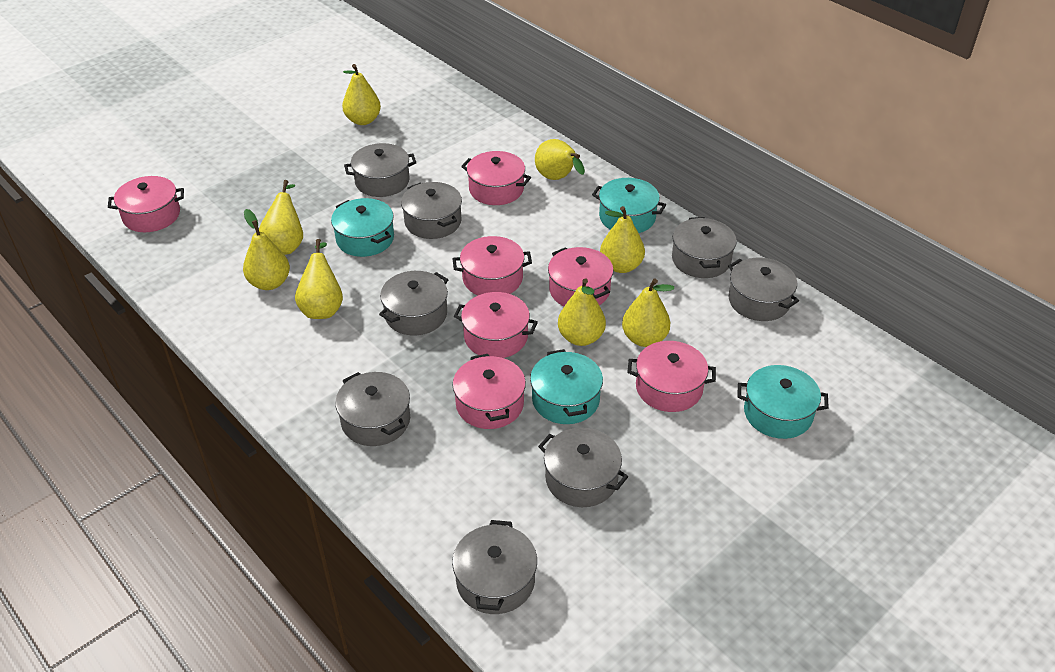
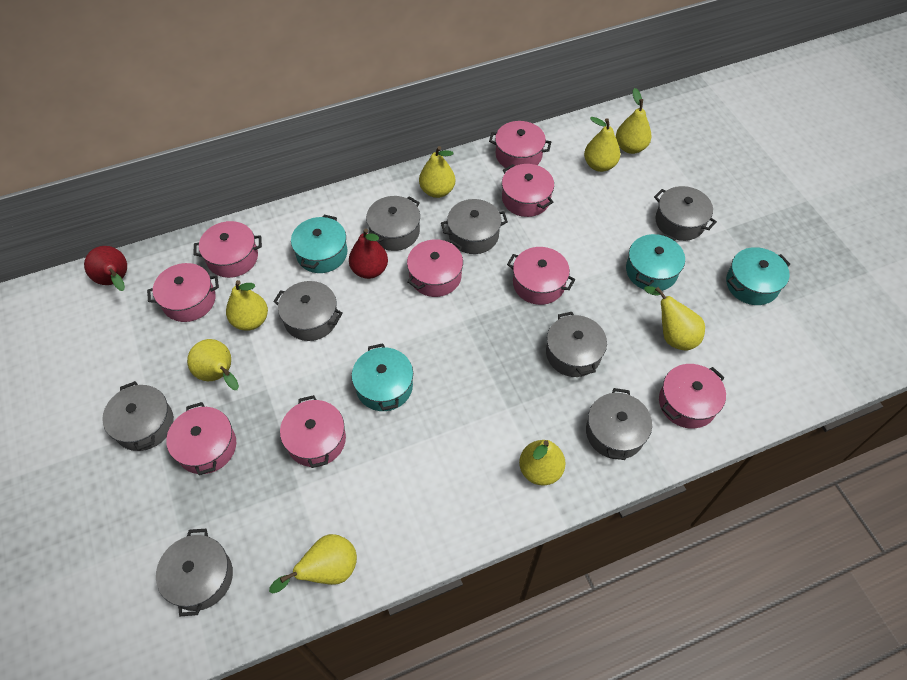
pink pot: 7 -> 9
red pear: 0 -> 2

